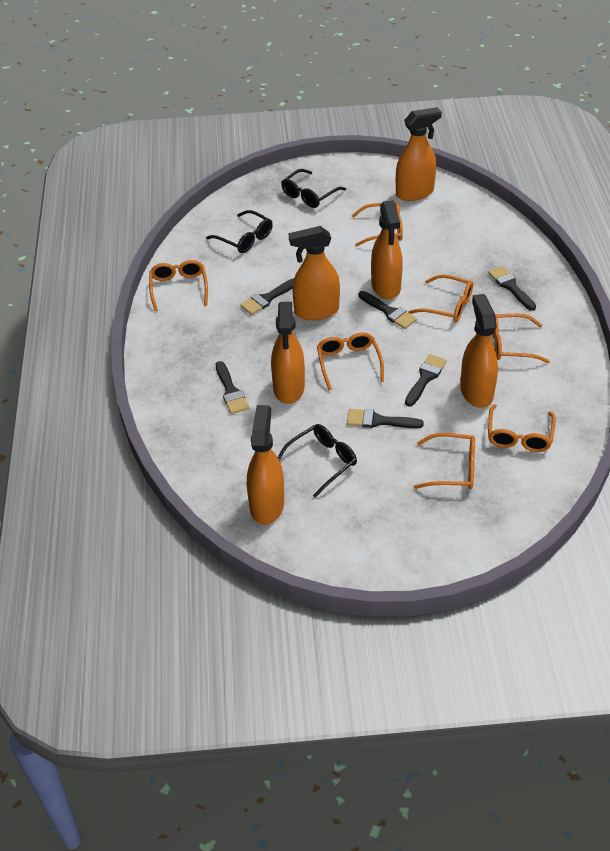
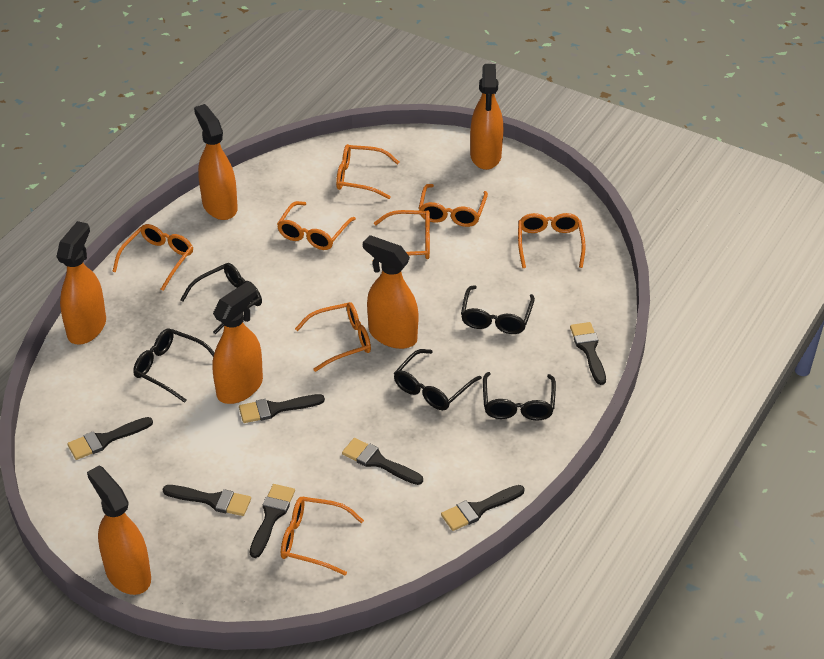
black brush: 6 -> 7
black glasses: 3 -> 5
orange glasses: 7 -> 8

